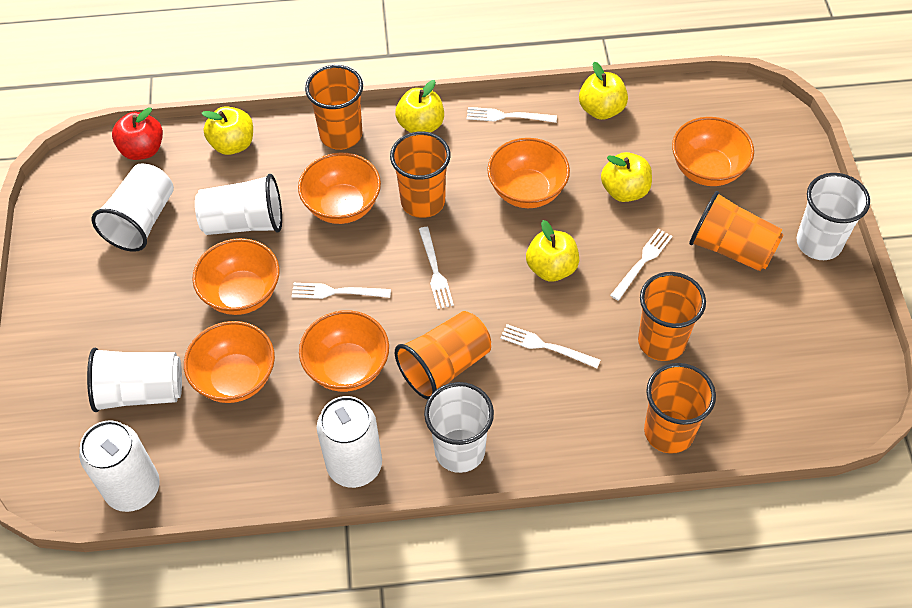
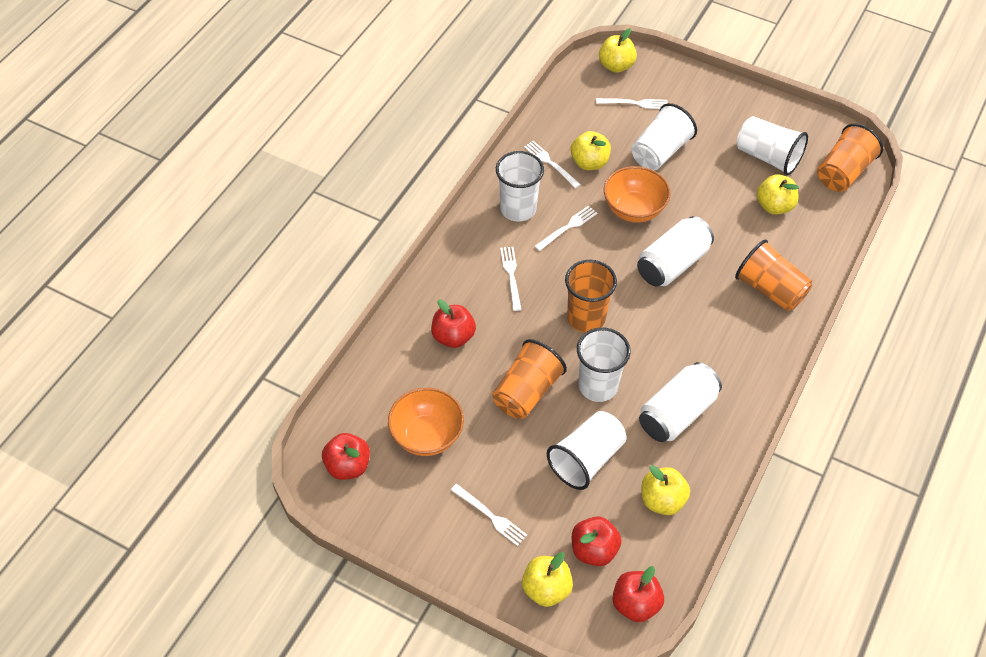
orange bowl: 6 -> 2
orange cup: 6 -> 4
red apple: 1 -> 4

